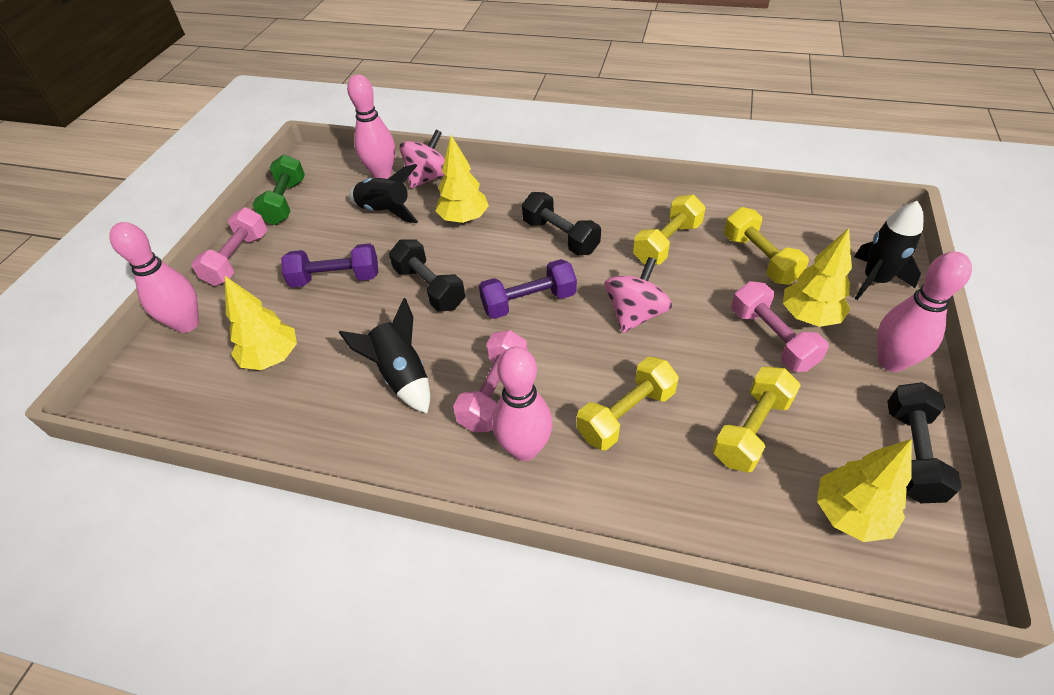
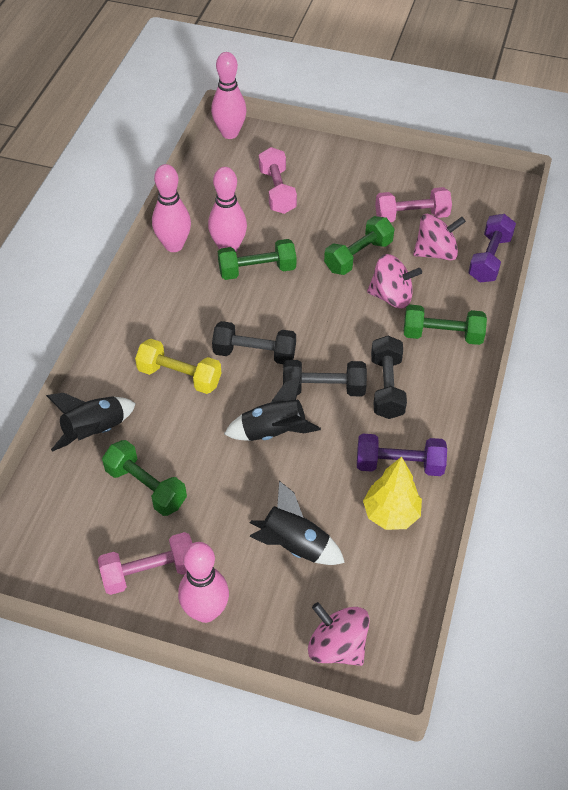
green dumbbell: 1 -> 4
pink spinning top: 2 -> 3
yellow dumbbell: 4 -> 1
yellow tree: 4 -> 1

